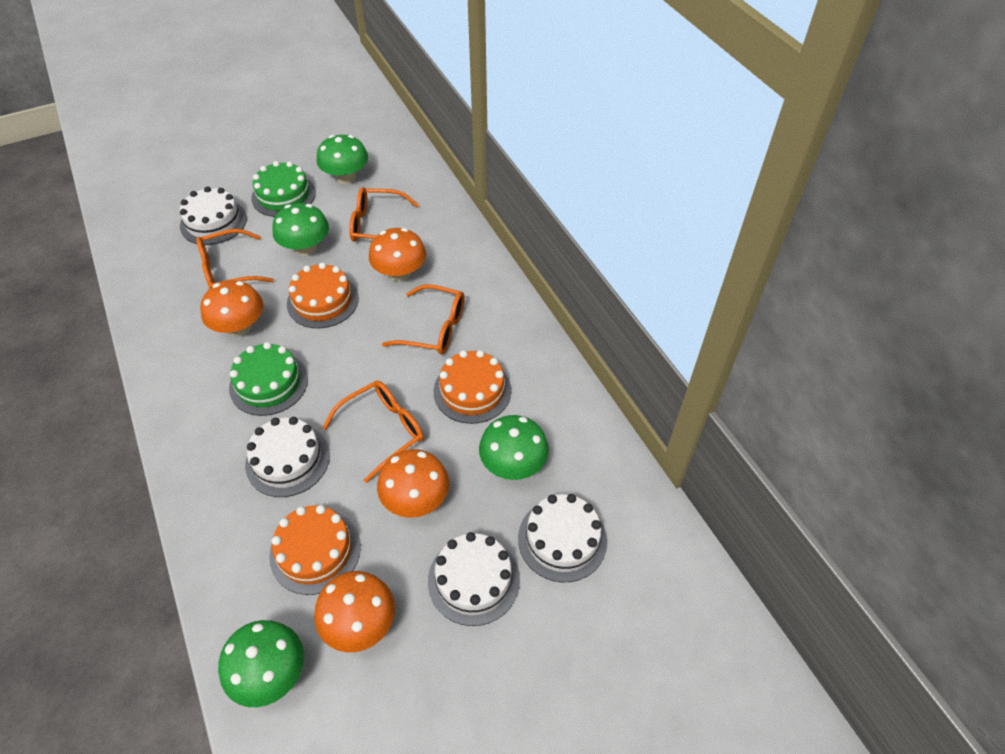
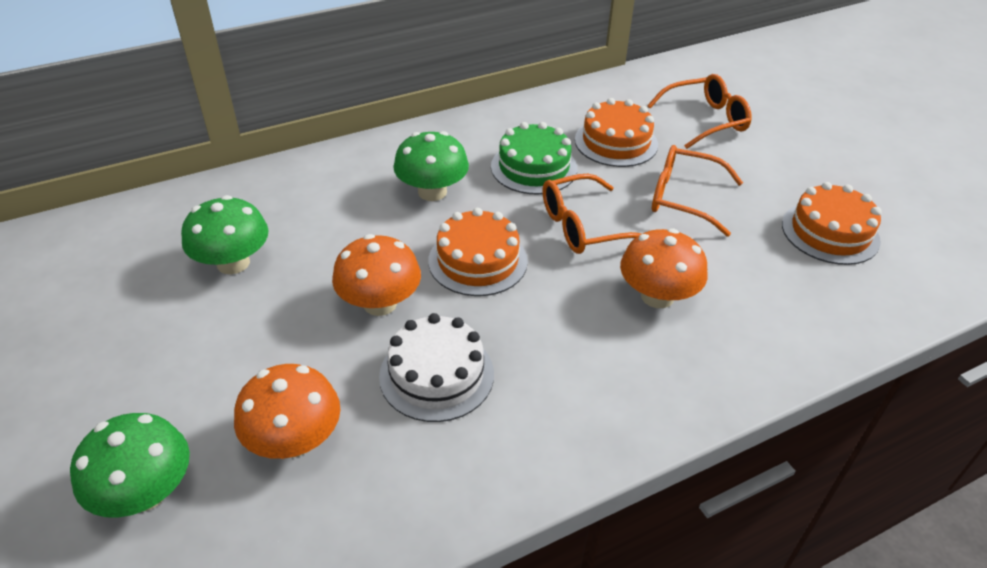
green cake: 2 -> 1
green mushroom: 4 -> 3
orange glasses: 4 -> 3
orange mushroom: 4 -> 3
white cake: 4 -> 1

